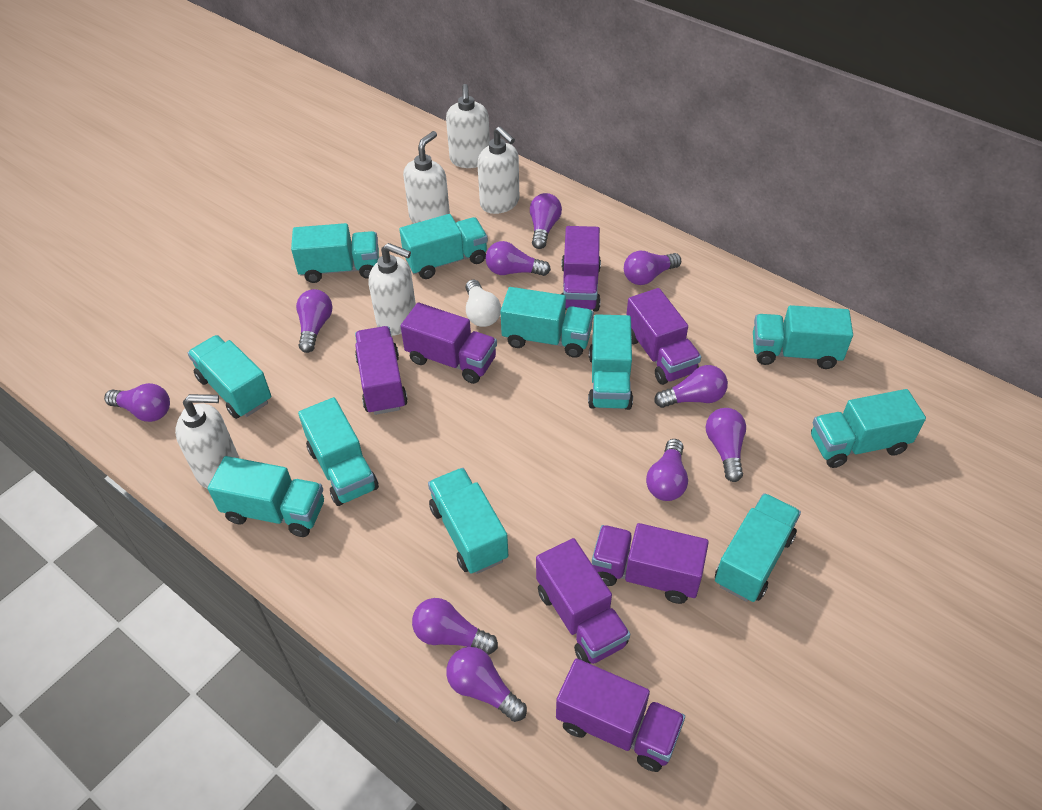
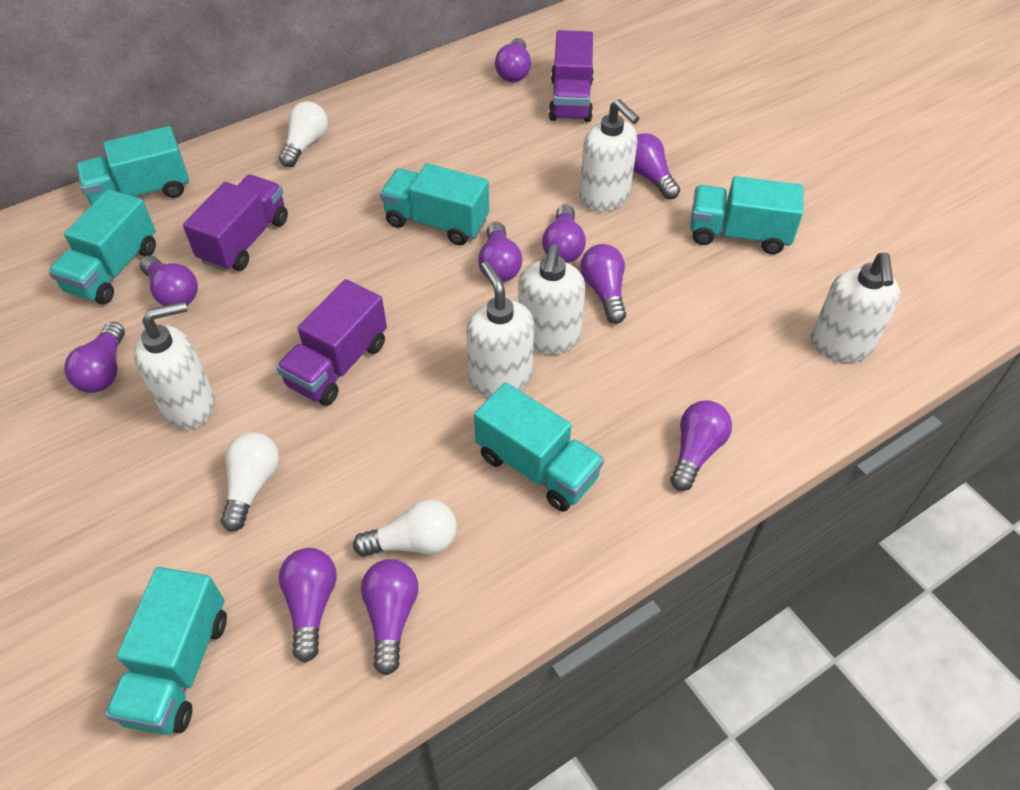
purple truck: 7 -> 3
turquoise truck: 11 -> 6
white light bulb: 1 -> 3

